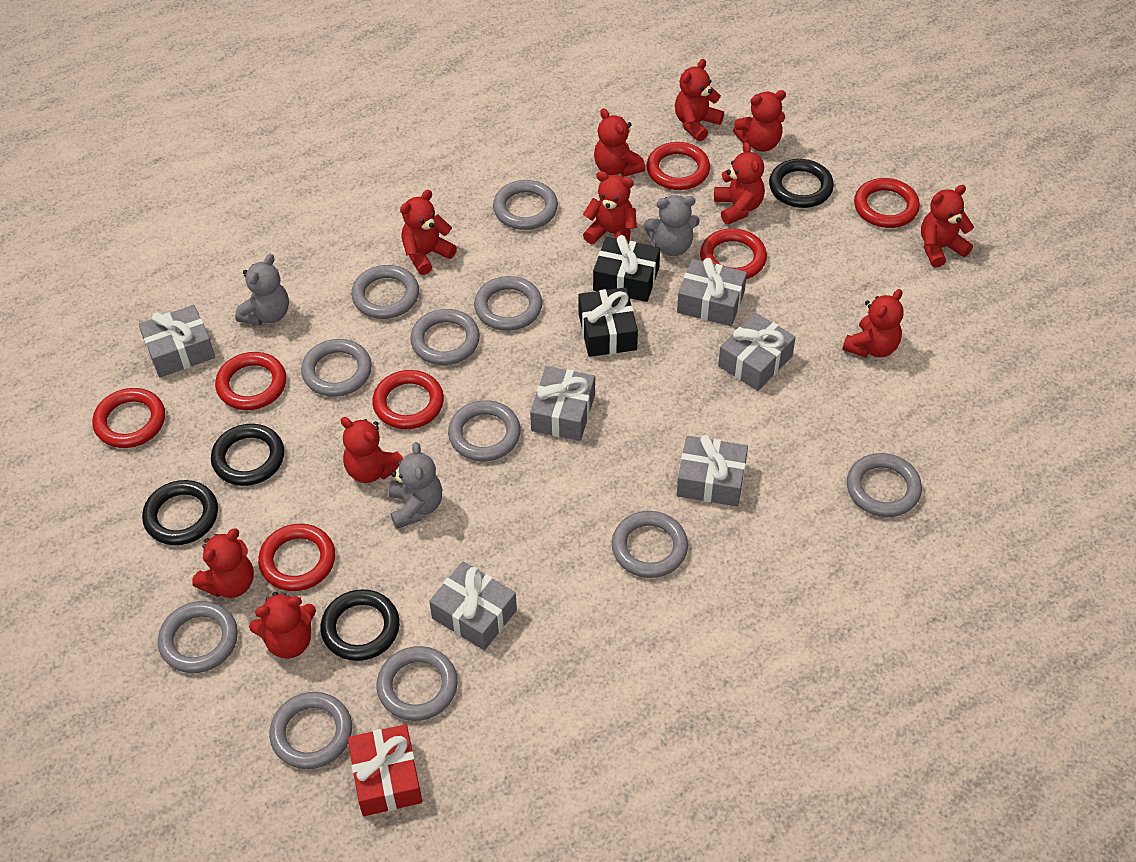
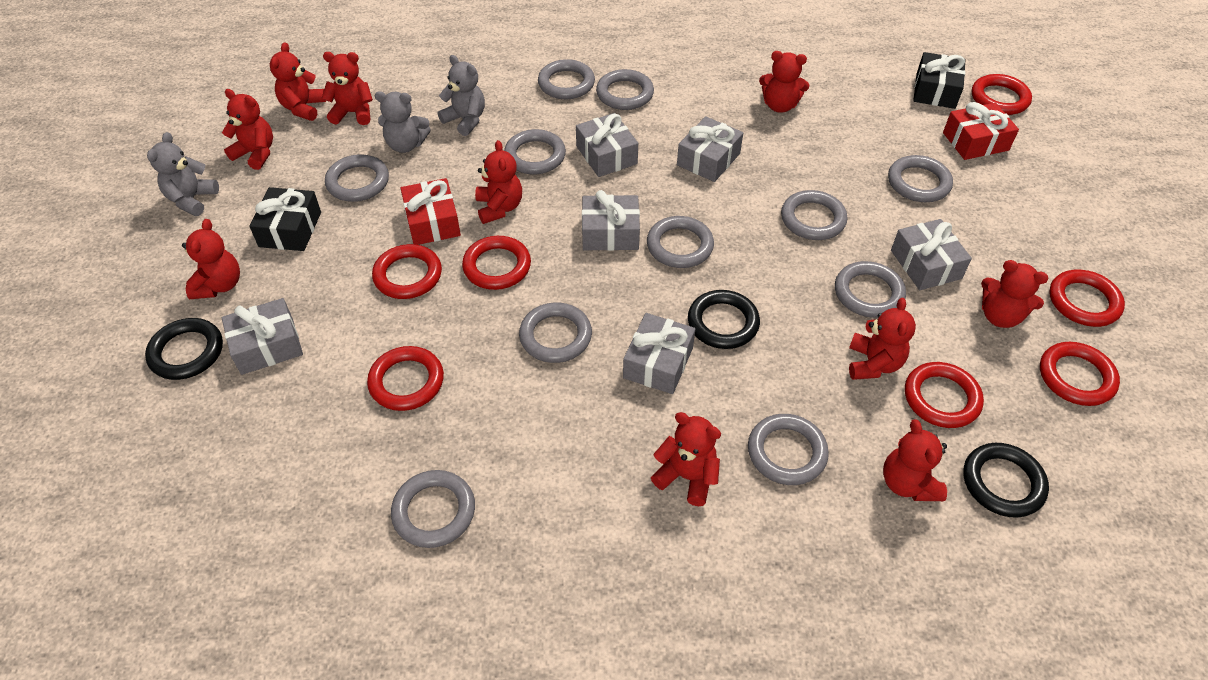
black ring: 4 -> 3
red gift: 1 -> 2
red teddy bear: 11 -> 10

